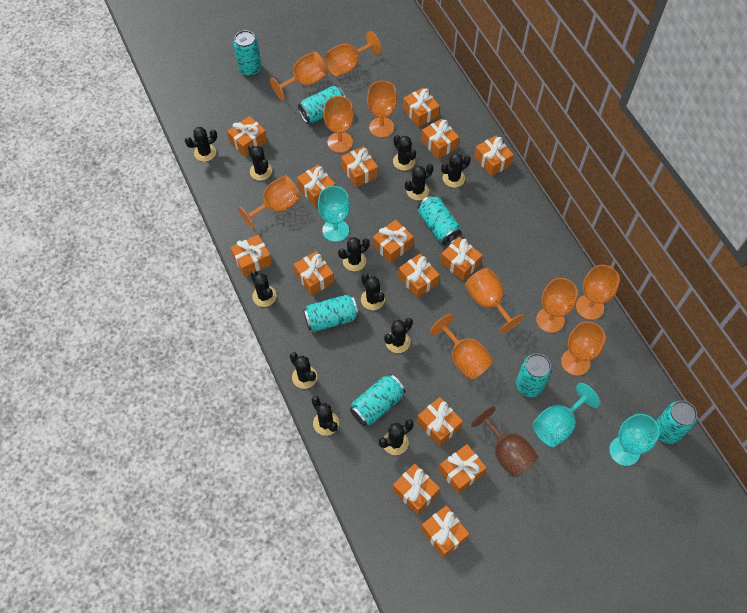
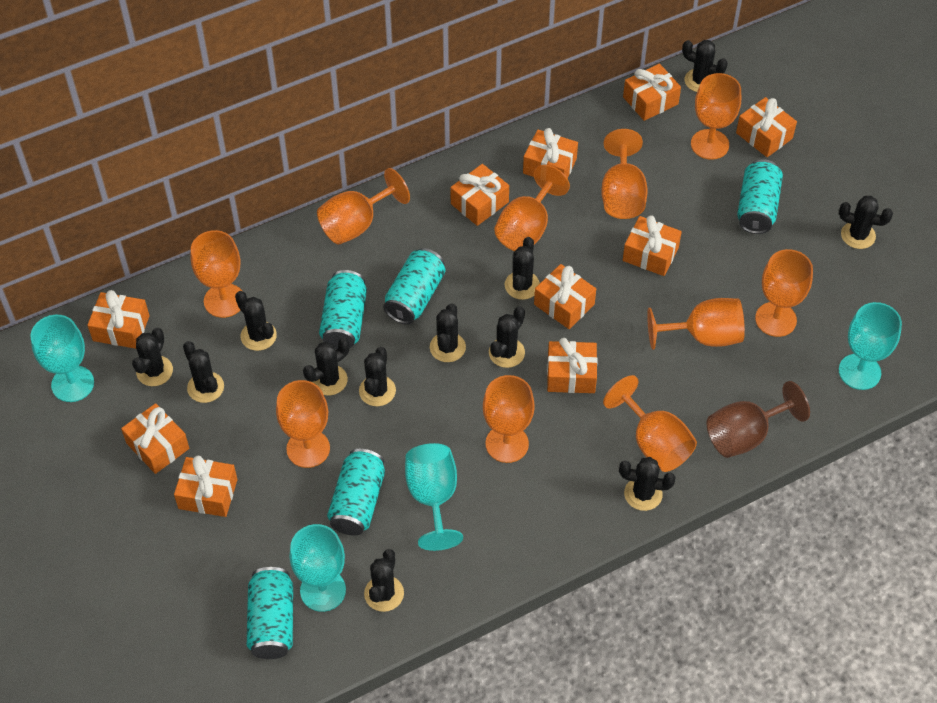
orange gift: 15 -> 10
turquoise can: 7 -> 5
turquoise goblet: 3 -> 4

